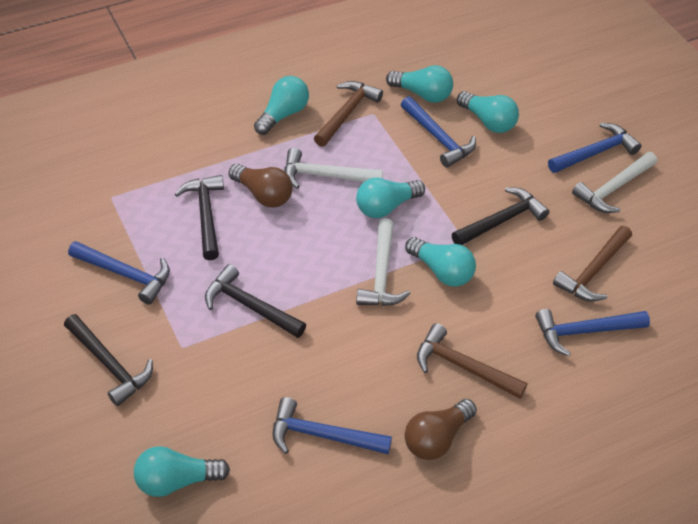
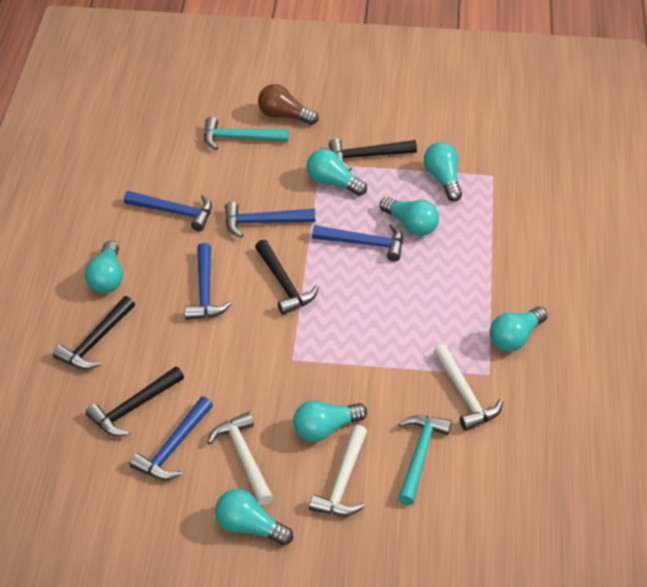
brown hammer: 3 -> 0
brown light bulb: 2 -> 1
turquoise hammer: 0 -> 2
turquoise light bulb: 6 -> 7

